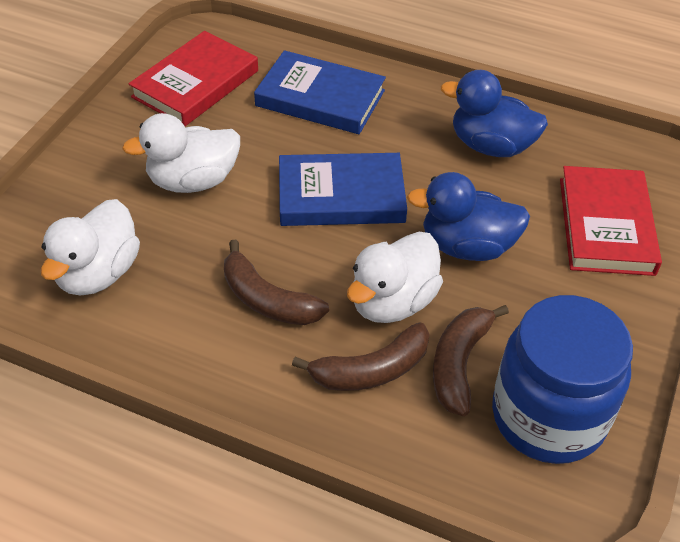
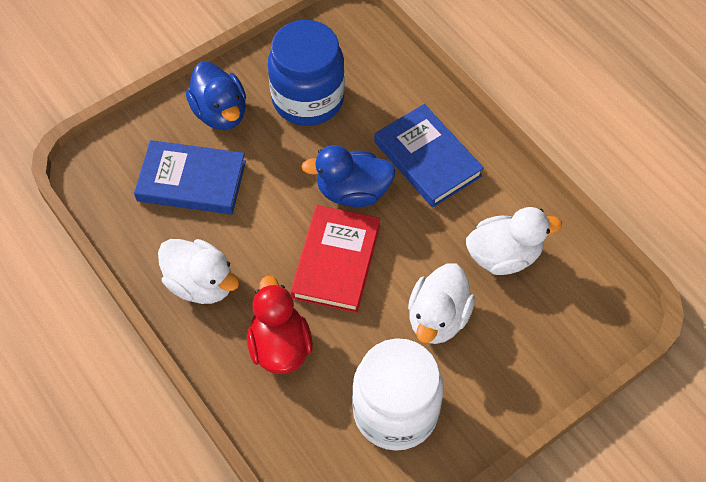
brown banana: 3 -> 0
red book: 2 -> 1
red duck: 0 -> 1
white jar: 0 -> 1

